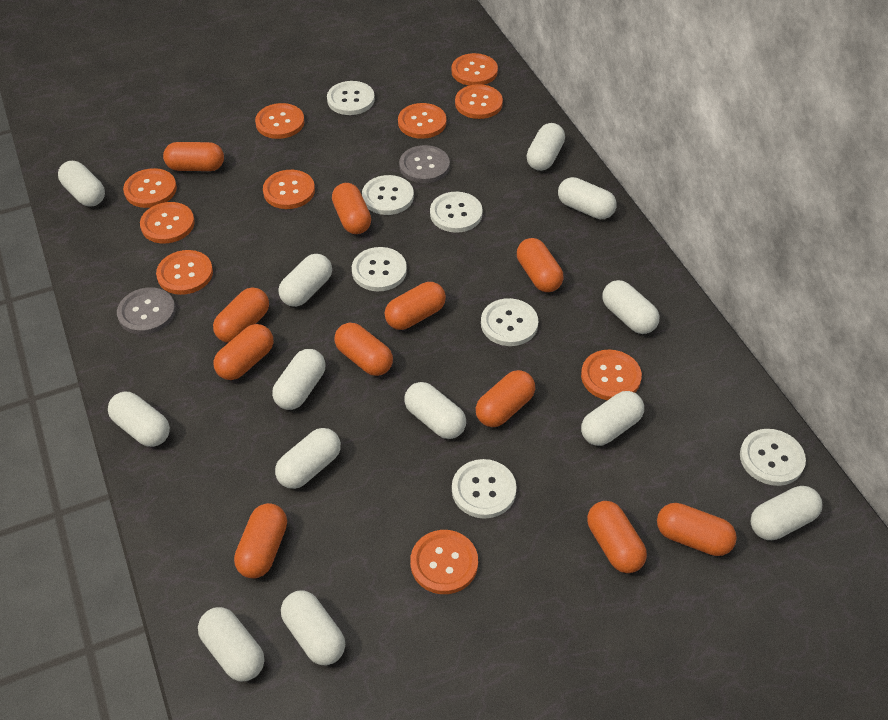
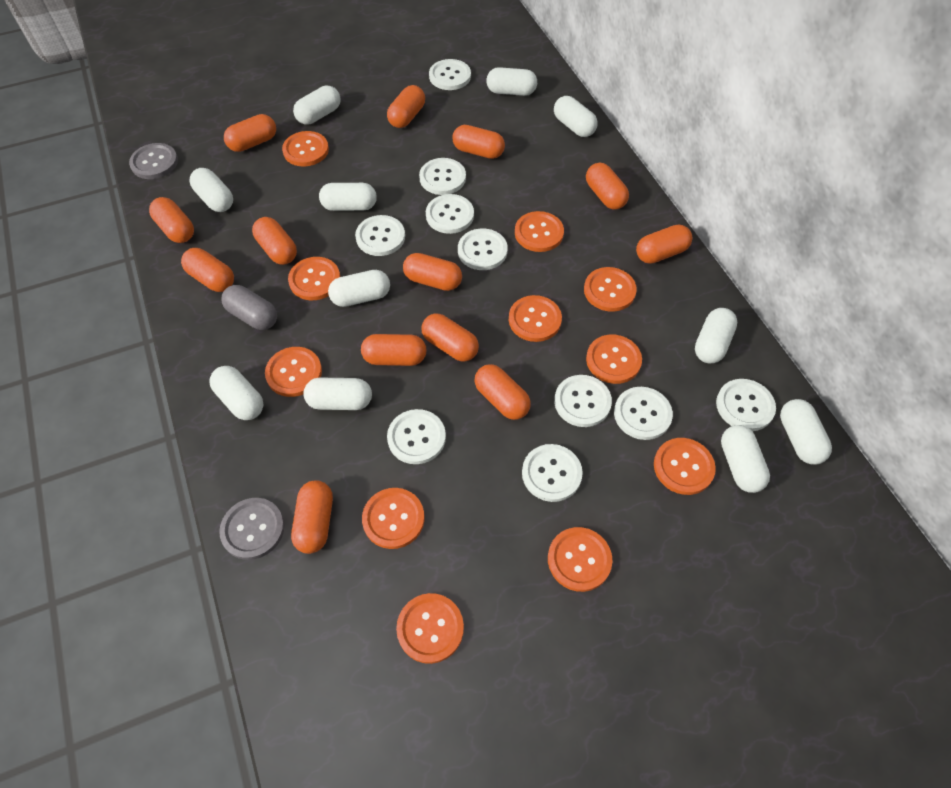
grey capsule: 0 -> 1
orange button: 10 -> 11
orange capsule: 11 -> 13
white button: 7 -> 10
white capsule: 13 -> 11

